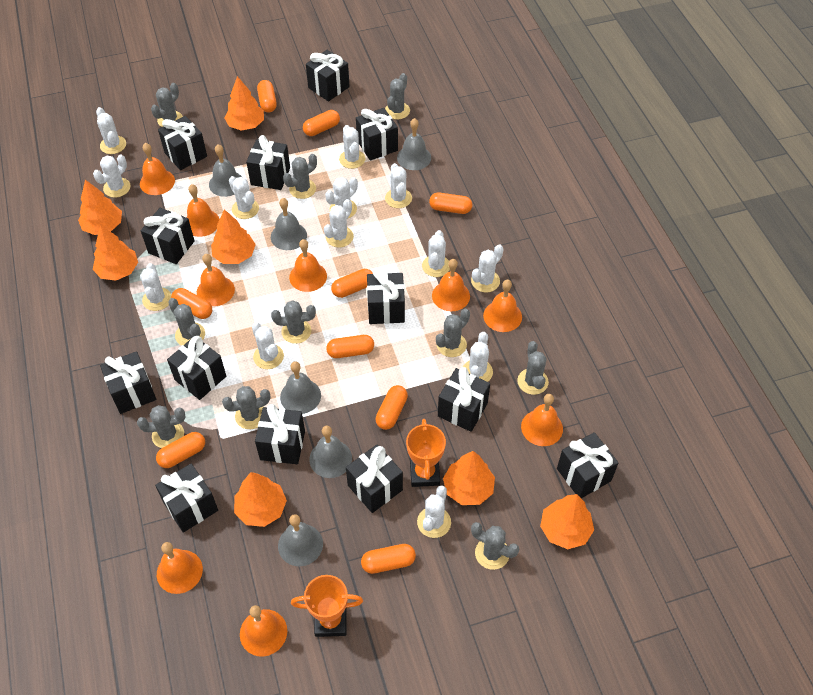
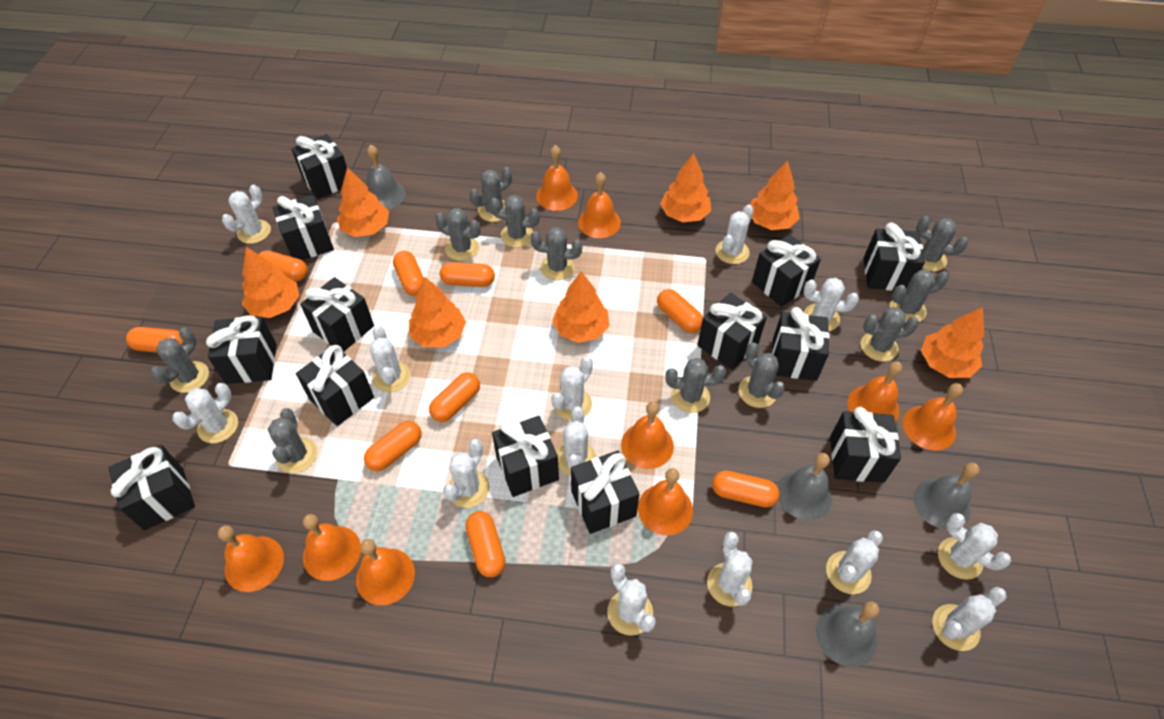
grey bell: 6 -> 4
grey cactus: 10 -> 11
orange trophy: 2 -> 0

